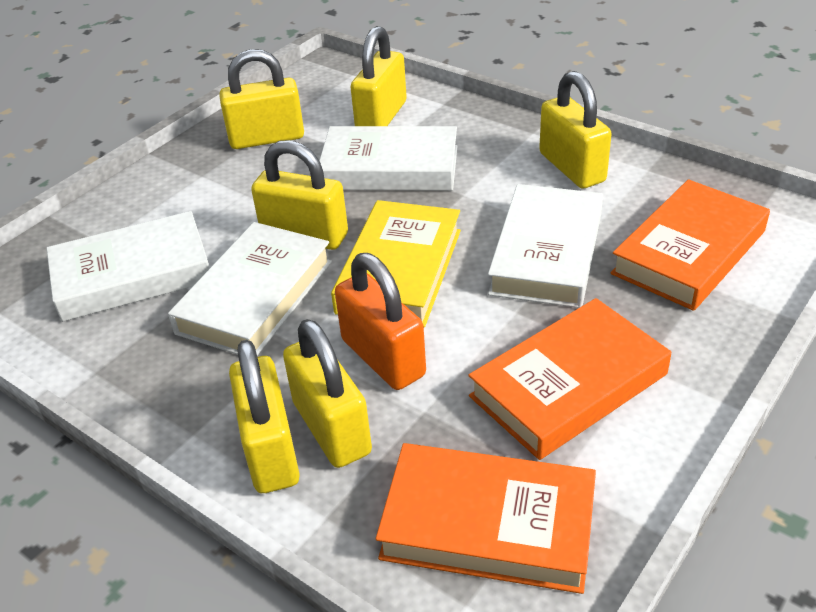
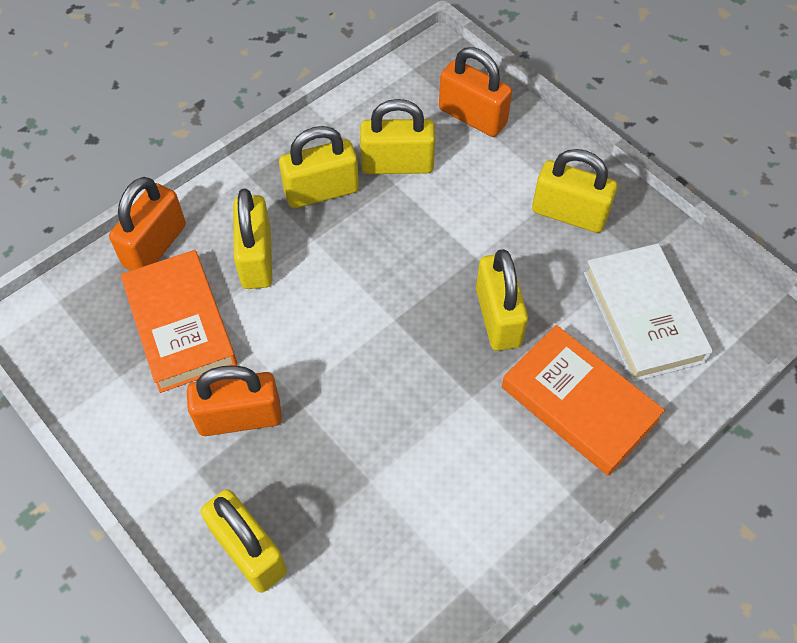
orange book: 3 -> 2
orange padlock: 1 -> 3
white book: 4 -> 1
yellow book: 1 -> 0

